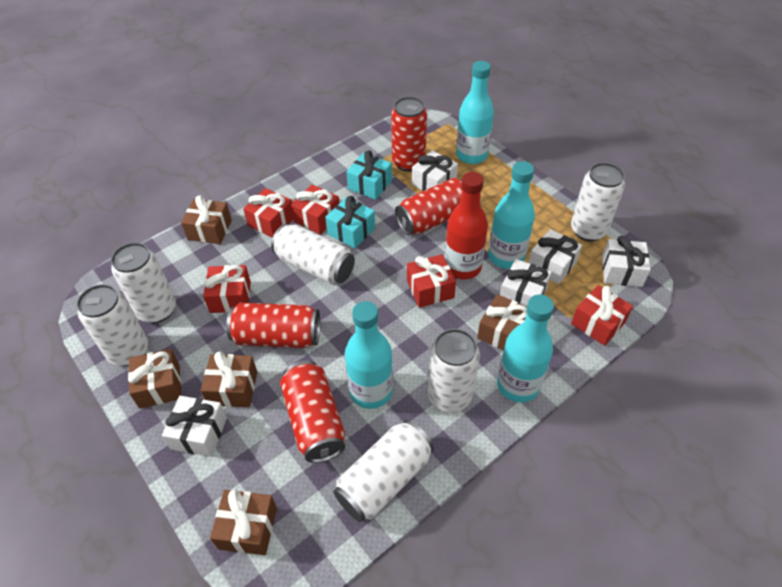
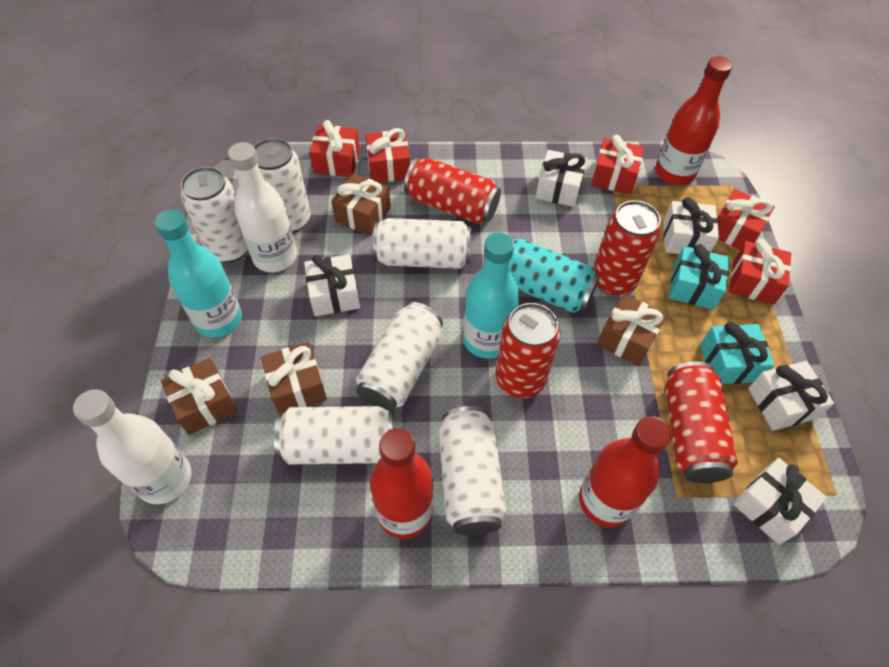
brown gift: 5 -> 4
red bottle: 1 -> 3
turquoise bottle: 4 -> 2
turquoise can: 0 -> 1
white bottle: 0 -> 2

